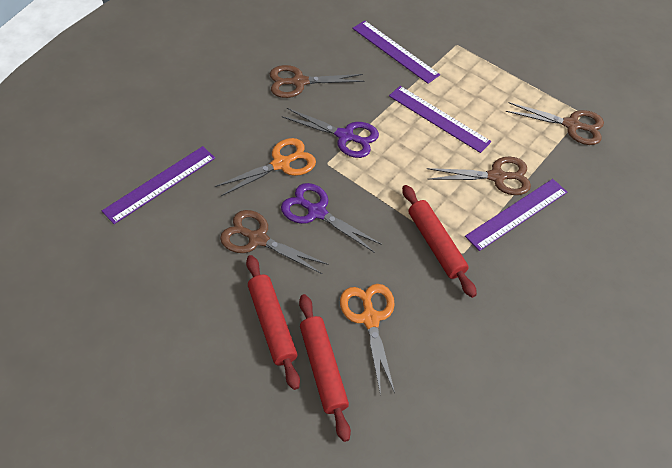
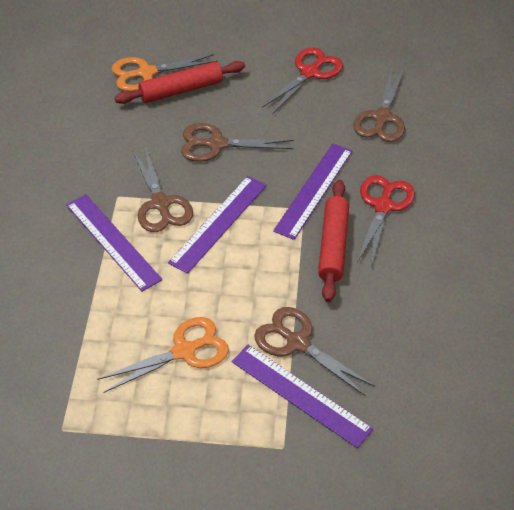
purple scissors: 2 -> 0
red rolling pin: 3 -> 2
red scissors: 0 -> 2

